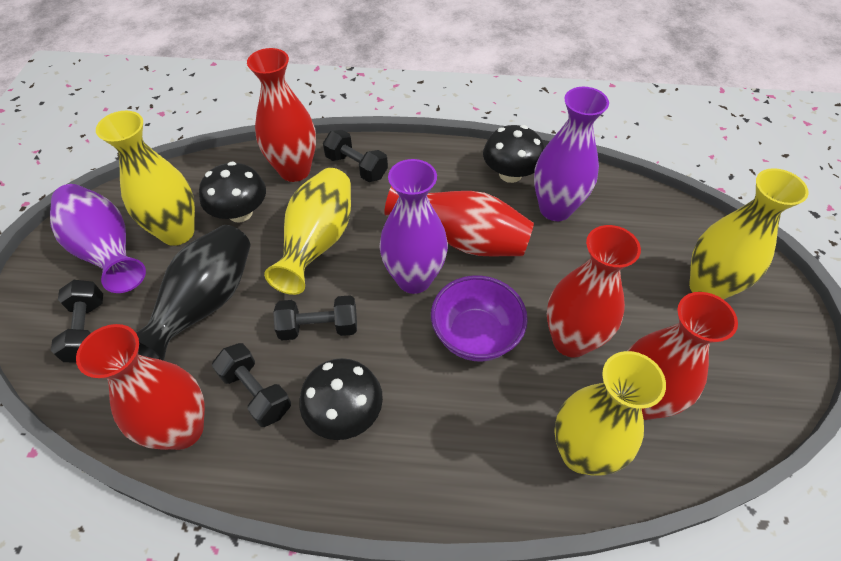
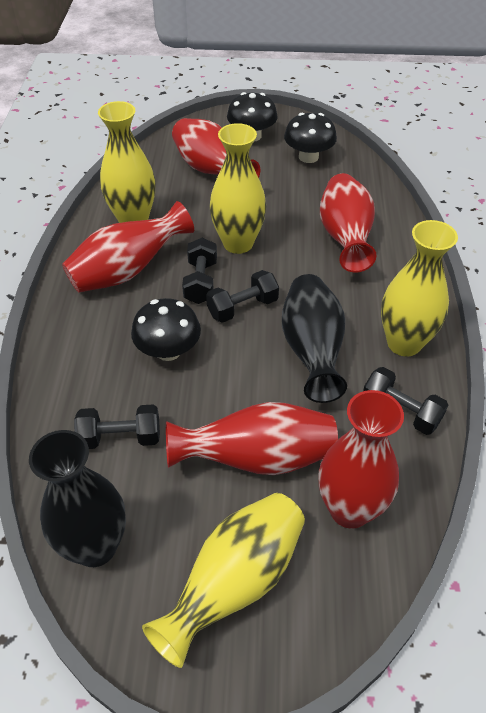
black vase: 1 -> 2
purple bowl: 1 -> 0
purple vase: 3 -> 0

